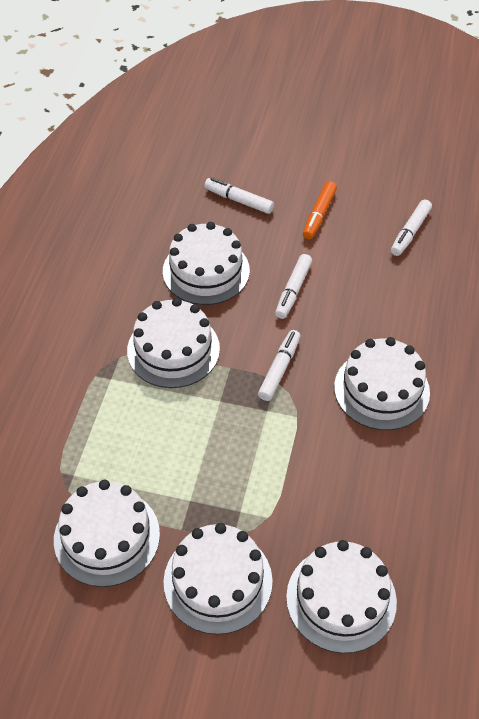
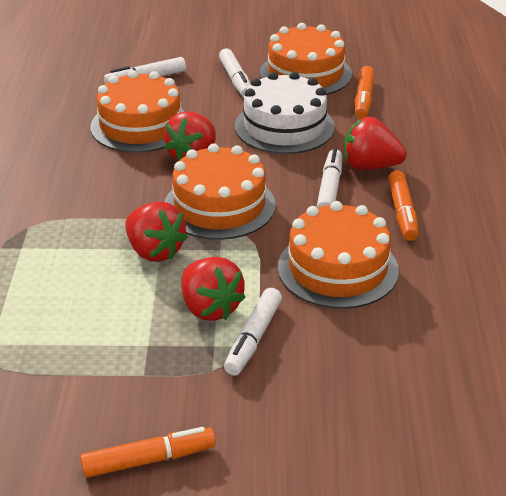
orange cake: 0 -> 4
orange marker: 1 -> 3
red strawberry: 0 -> 4
white cake: 6 -> 1

